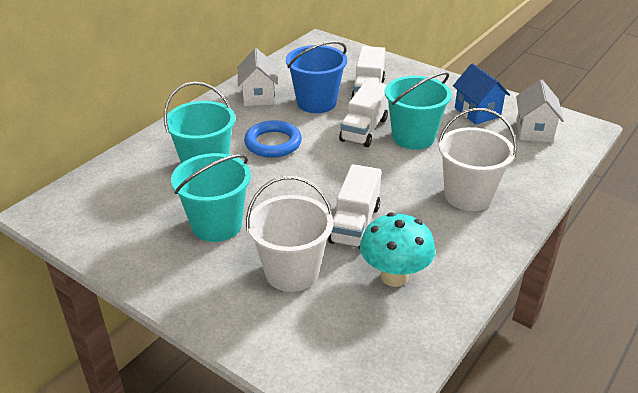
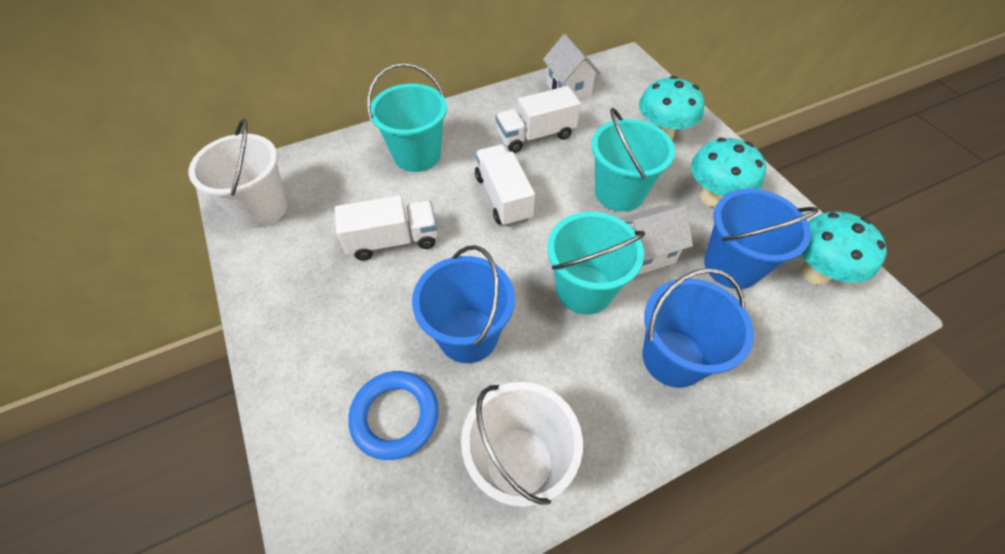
blue bucket: 1 -> 3
blue house: 1 -> 0
turquoise mushroom: 1 -> 3

